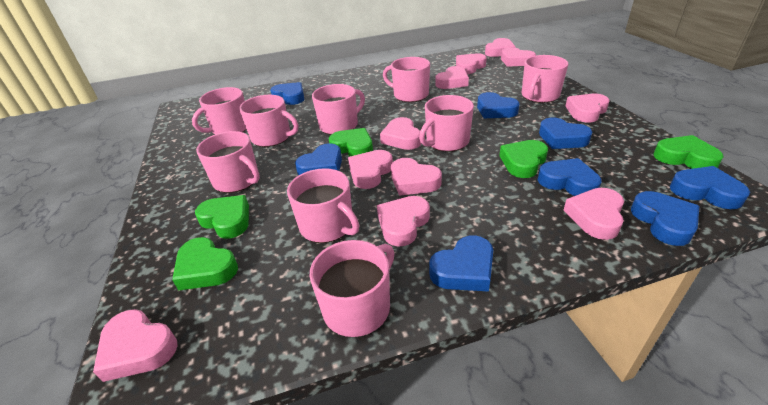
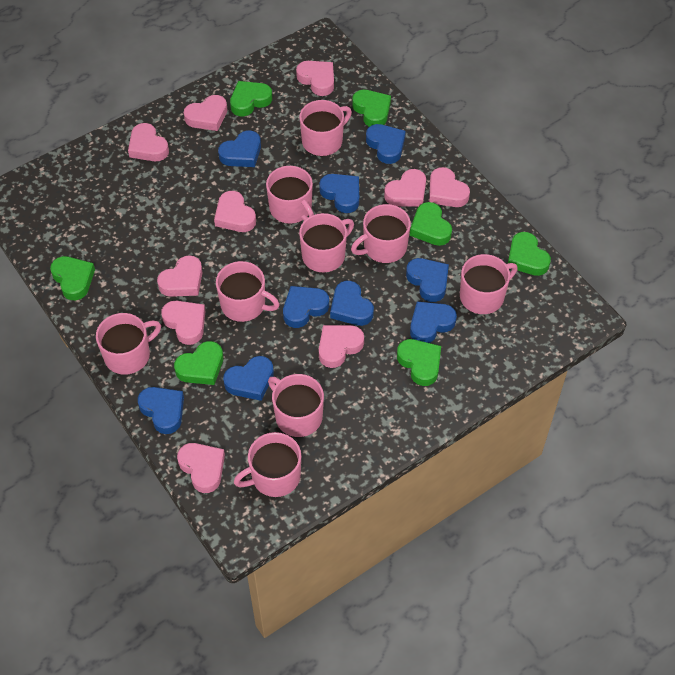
blue heart: 8 -> 9
green heart: 5 -> 7
pink heart: 11 -> 10

